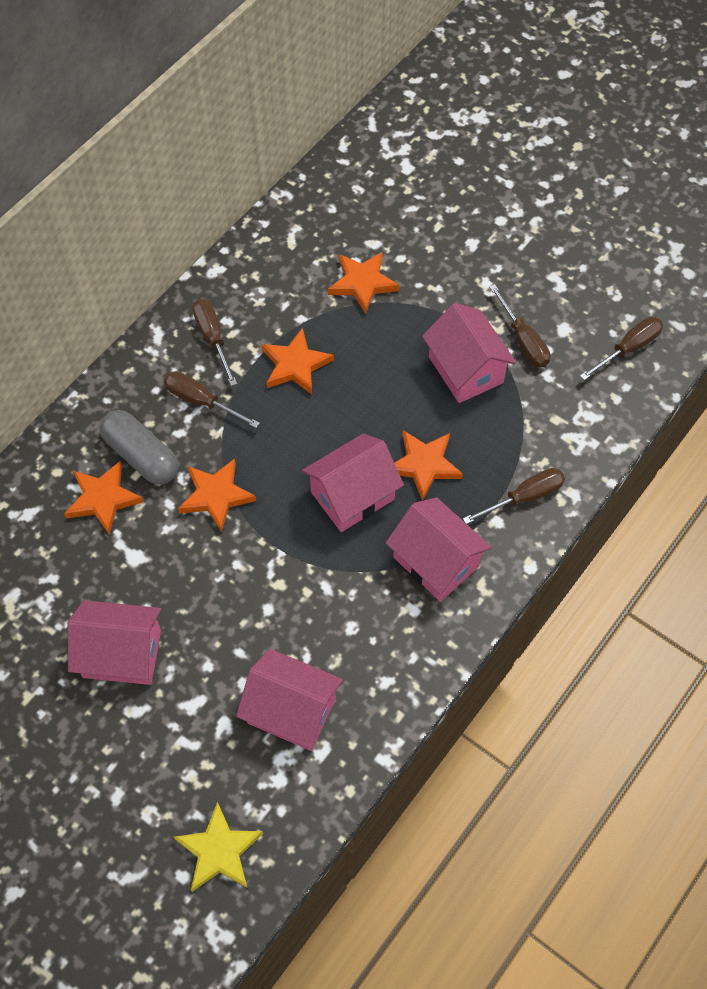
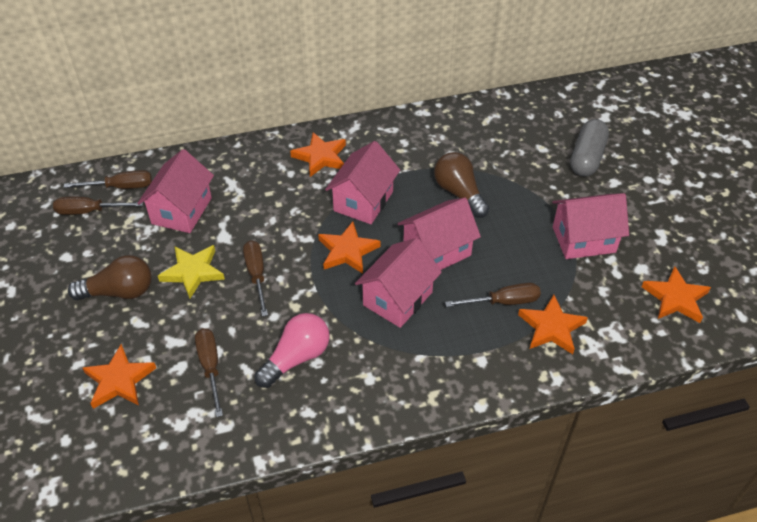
brown light bulb: 0 -> 2
pink light bulb: 0 -> 1

